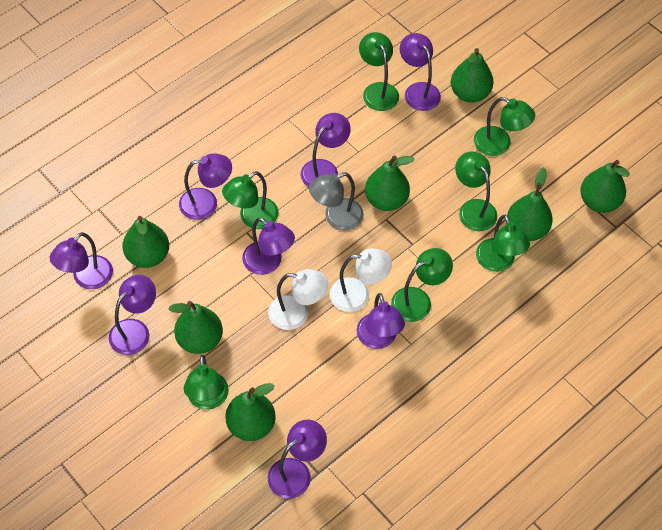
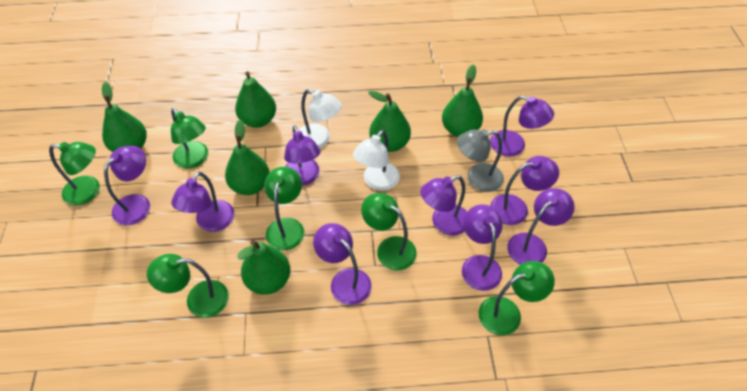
green lamp: 7 -> 6
green pear: 7 -> 6
purple lamp: 8 -> 9

